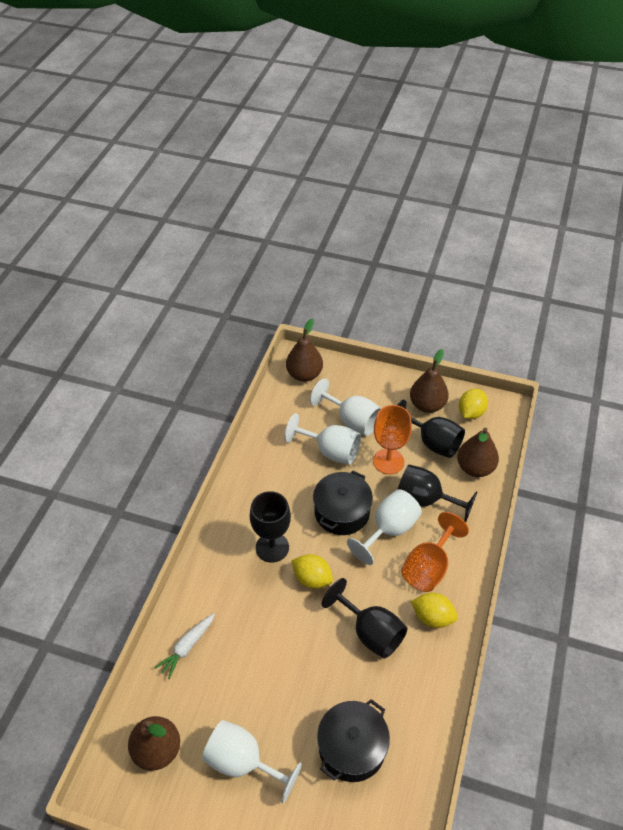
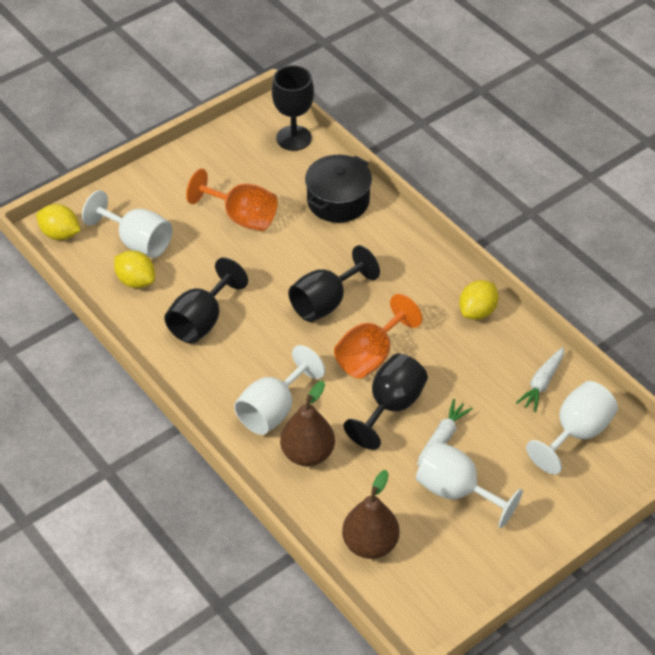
black pot: 2 -> 1
brown pear: 4 -> 2
white carrot: 1 -> 2

